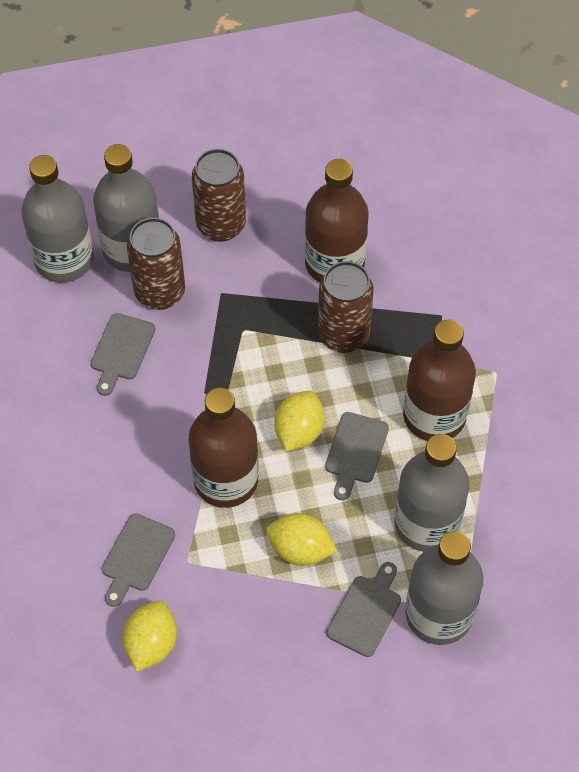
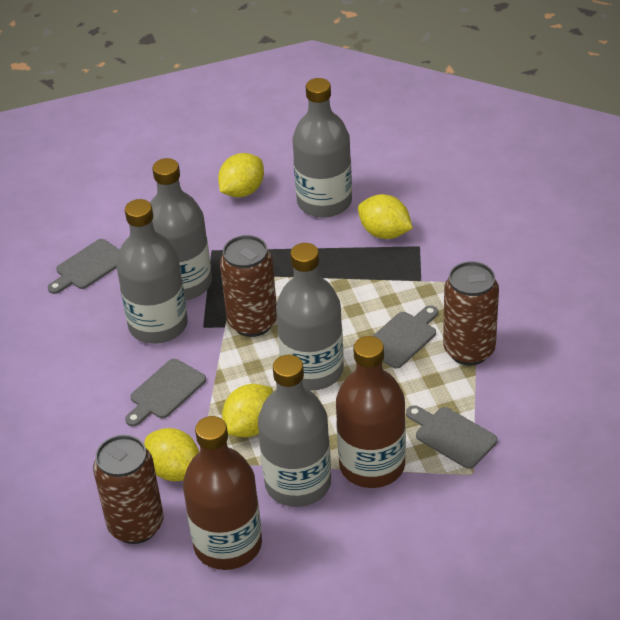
brown bottle: 3 -> 2
grey bottle: 4 -> 5
yellow lemon: 3 -> 4

